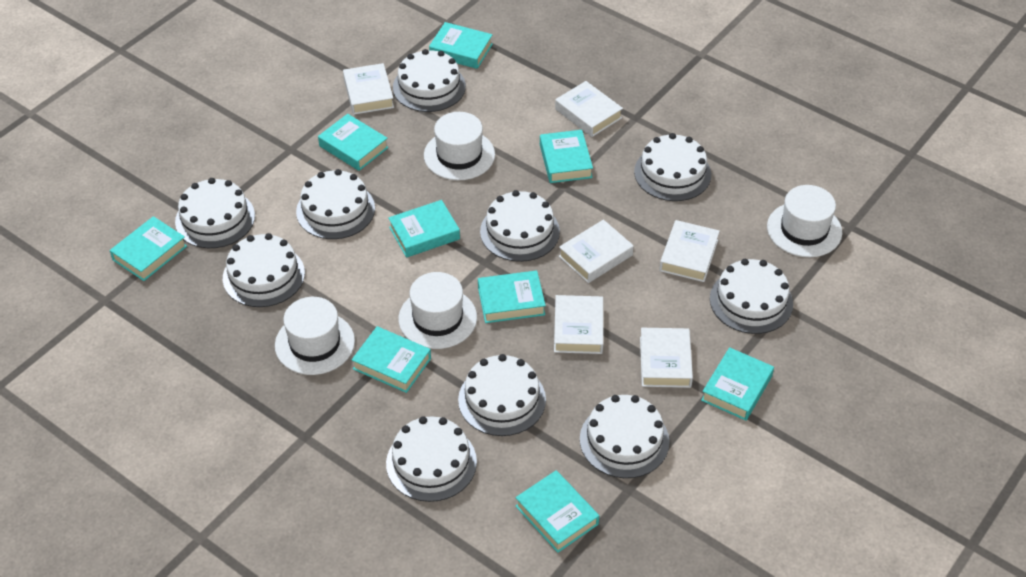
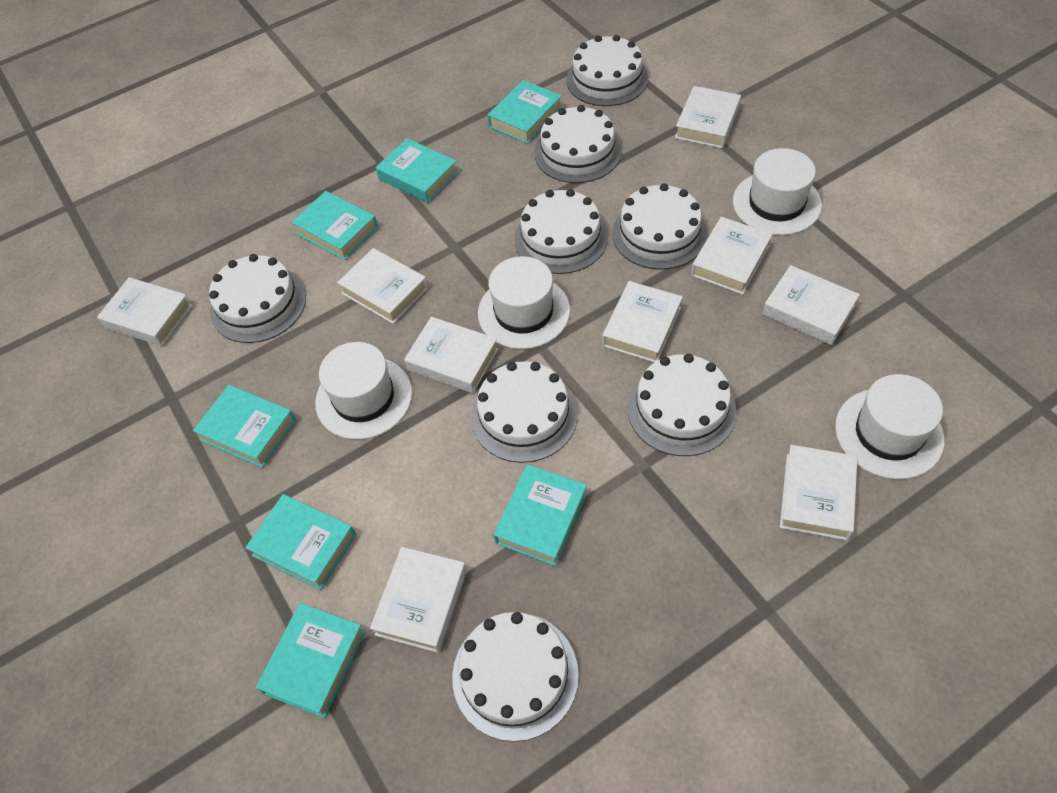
turquoise book: 9 -> 7
white book: 6 -> 9
white cake: 10 -> 8

